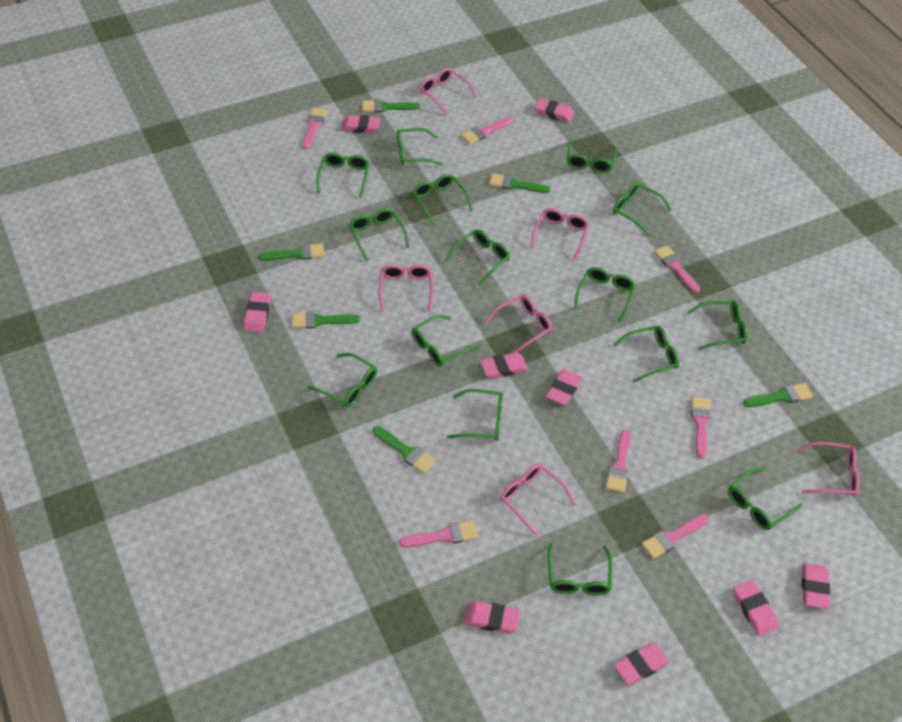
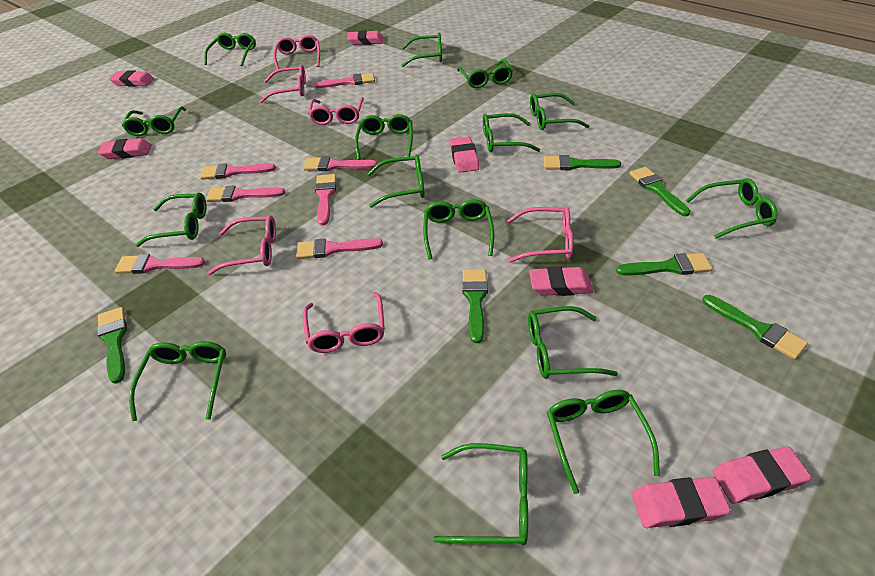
pink eraser: 9 -> 7

